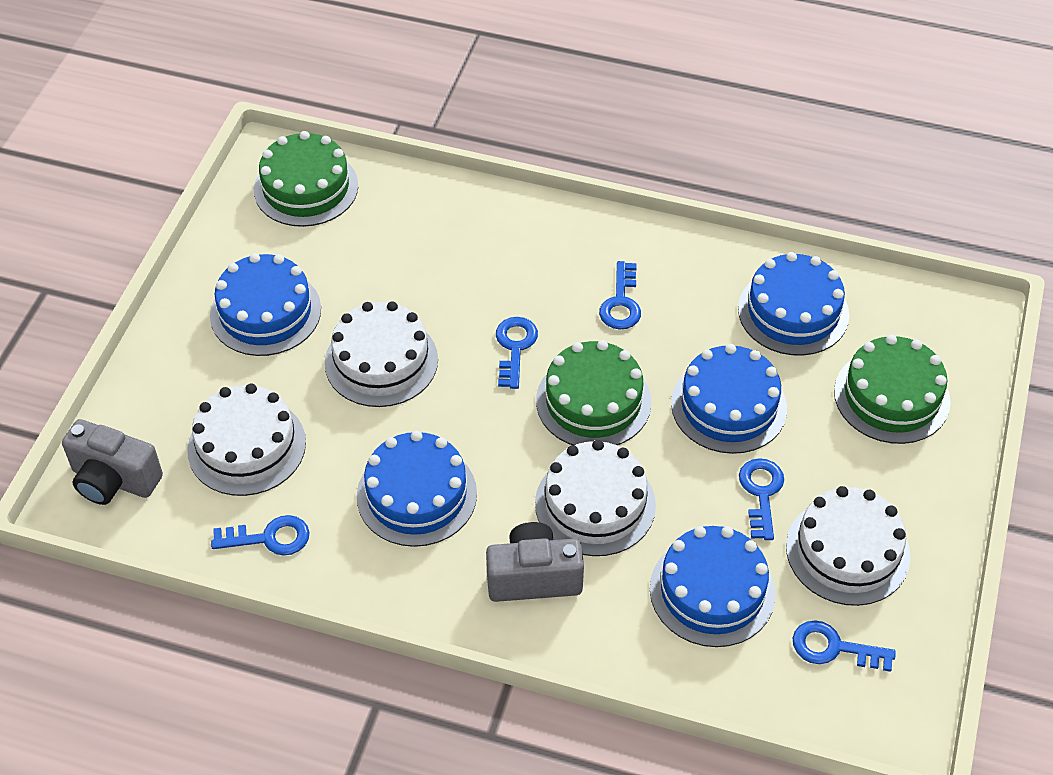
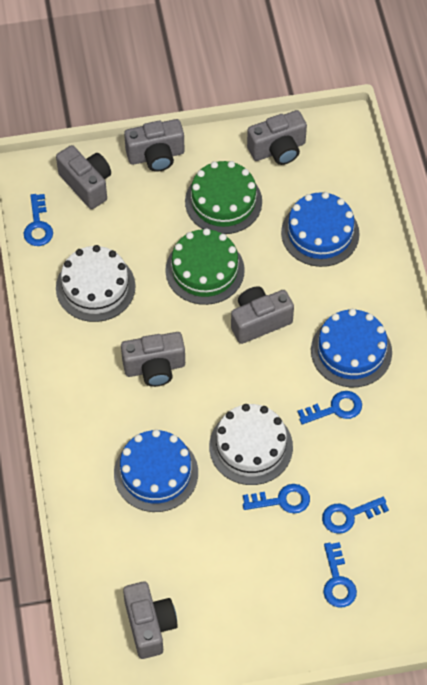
blue cake: 5 -> 3
green cake: 3 -> 2
grey camera: 2 -> 6
white cake: 4 -> 2

